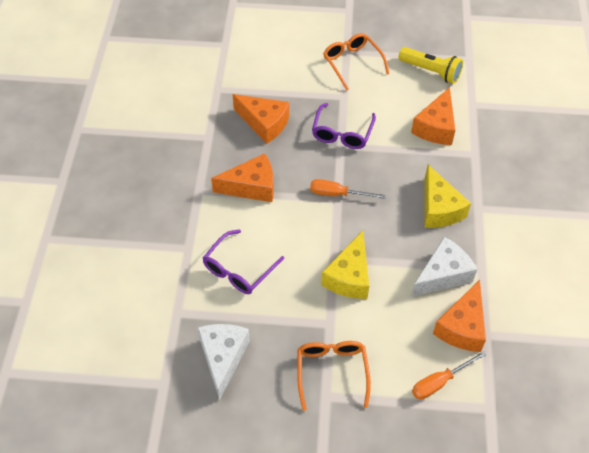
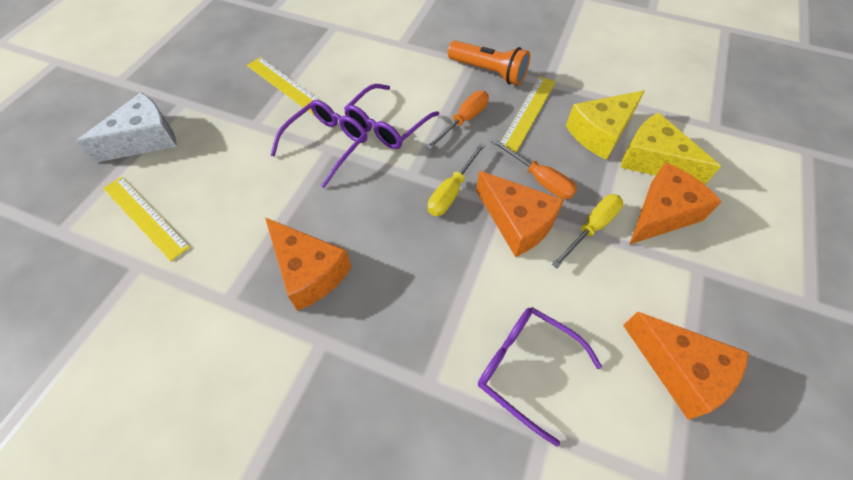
orange flashlight: 0 -> 1
orange glasses: 2 -> 0
purple glasses: 2 -> 3
white cheese: 2 -> 1
yellow flashlight: 1 -> 0
yellow ruler: 0 -> 3
yellow screwdriver: 0 -> 2

